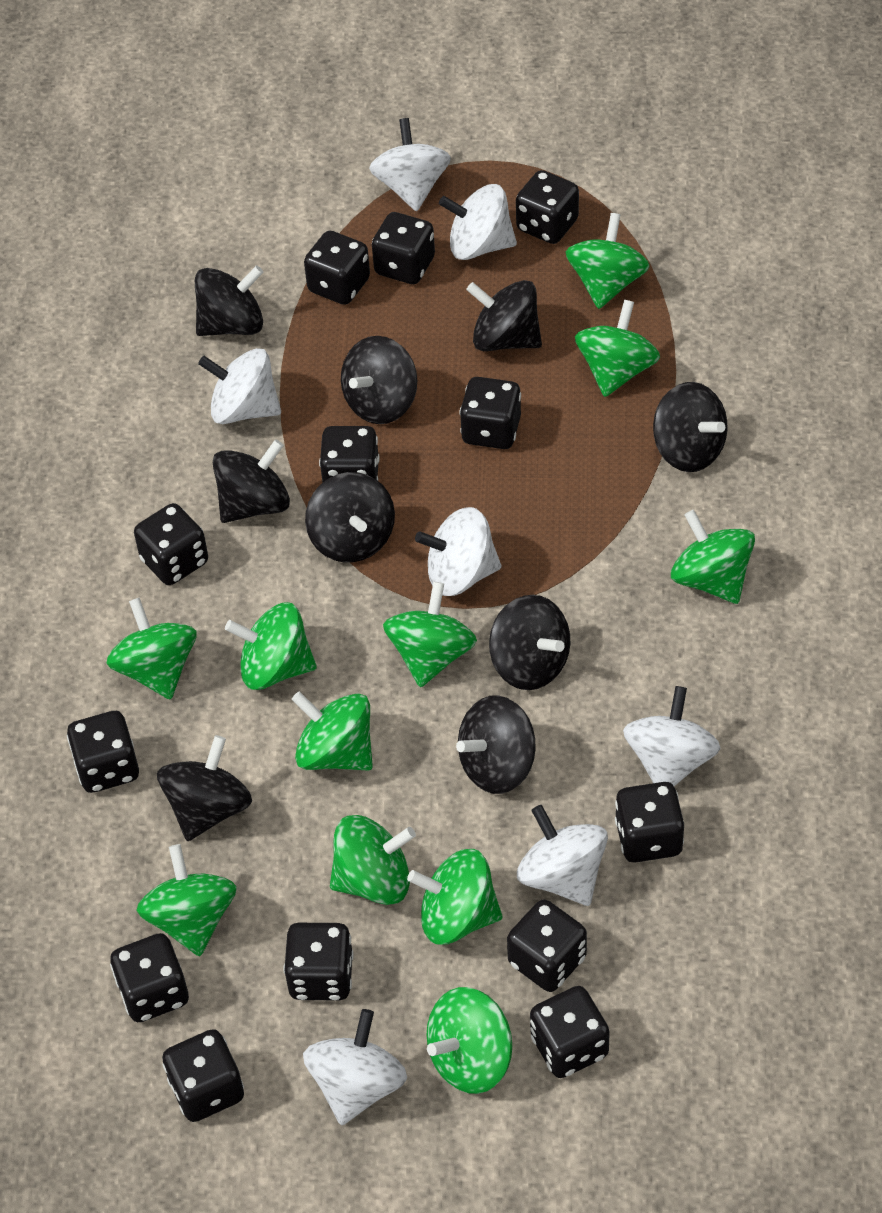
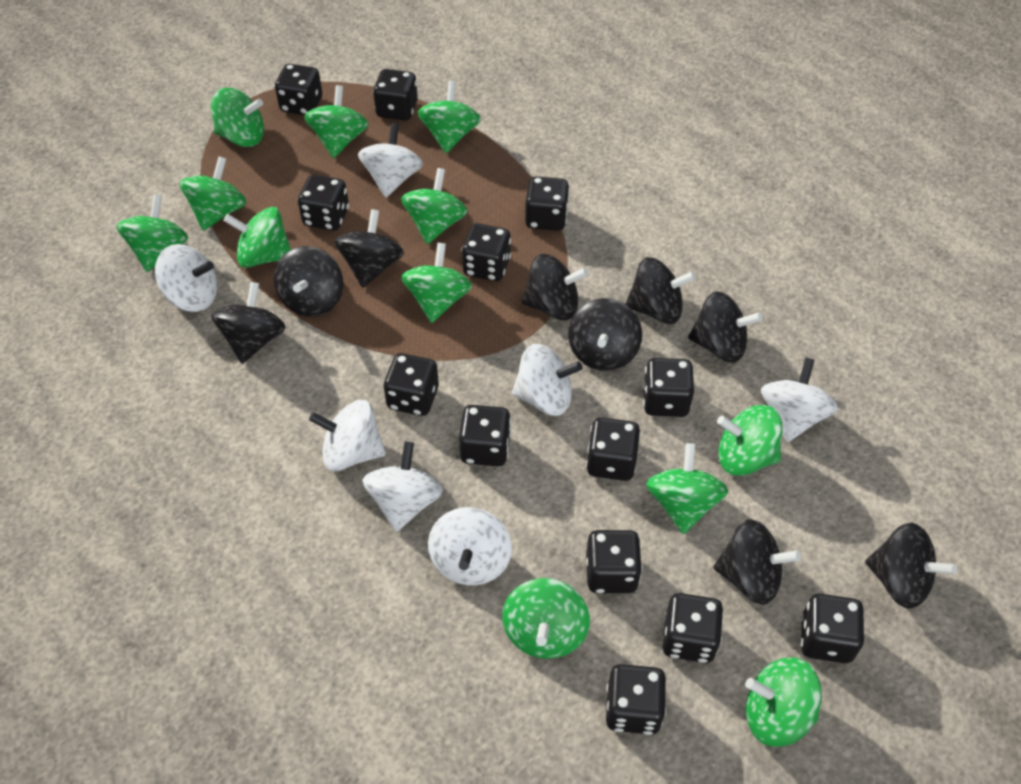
green spinning top: 11 -> 12

